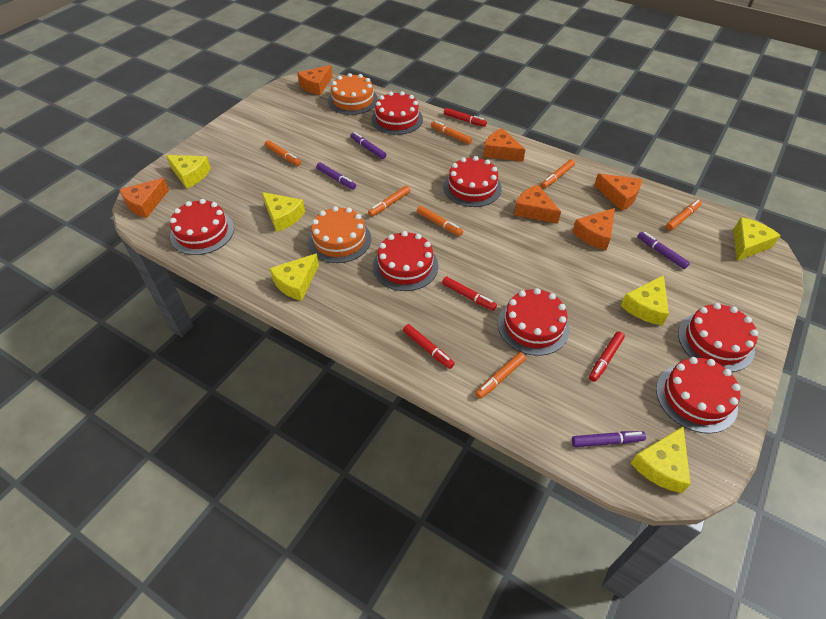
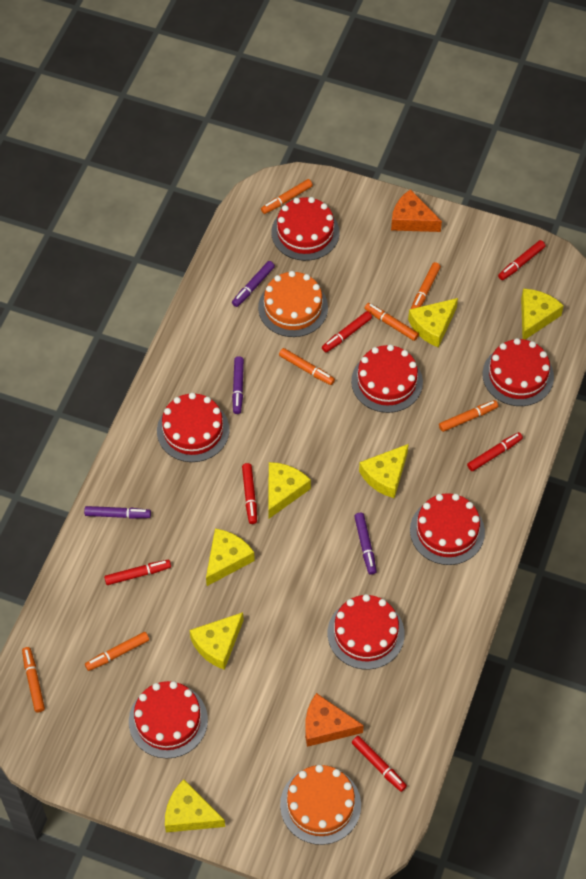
orange cheese: 6 -> 2
red marker: 4 -> 6
yellow cheese: 6 -> 7

